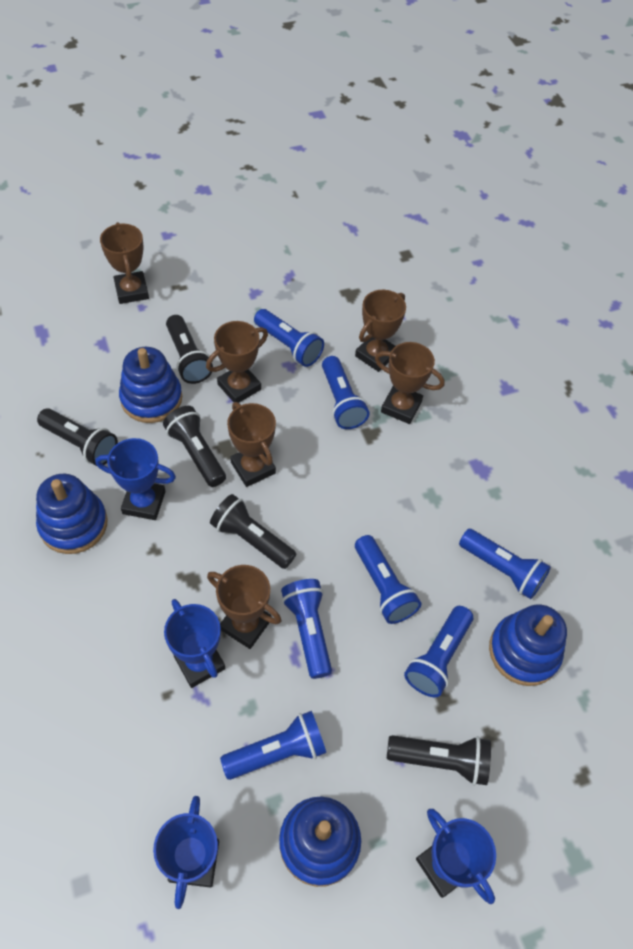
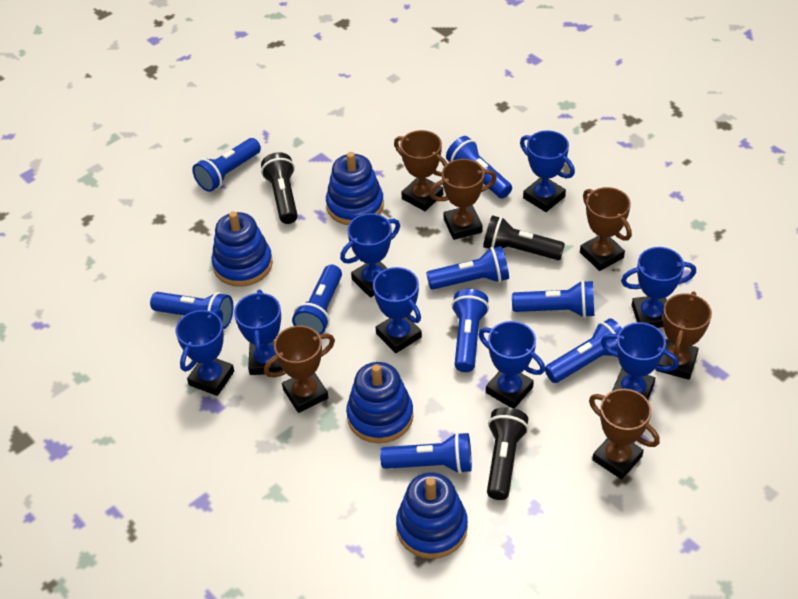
black flashlight: 5 -> 3
blue flashlight: 7 -> 9
blue trophy: 4 -> 8

